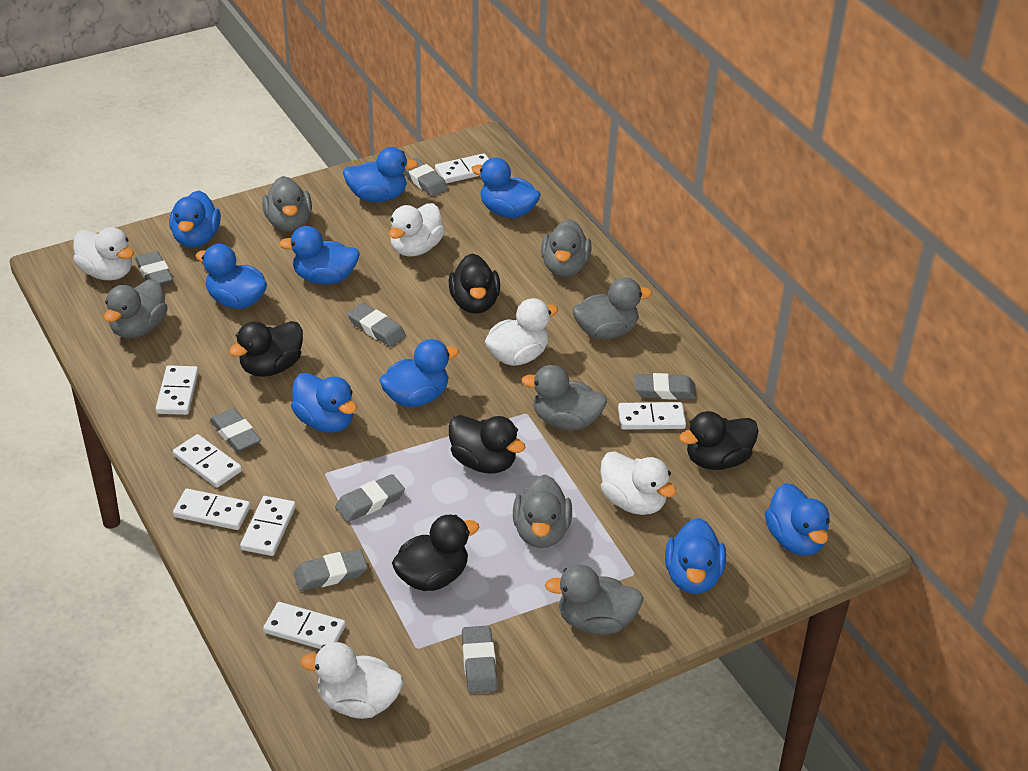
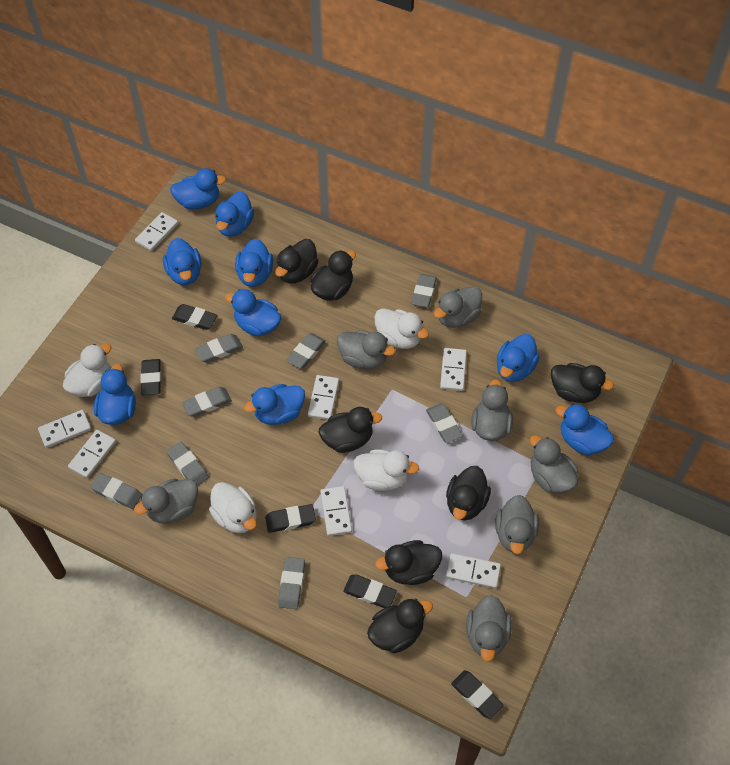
black duck: 5 -> 7
black eraser: 0 -> 5
white duck: 5 -> 4

